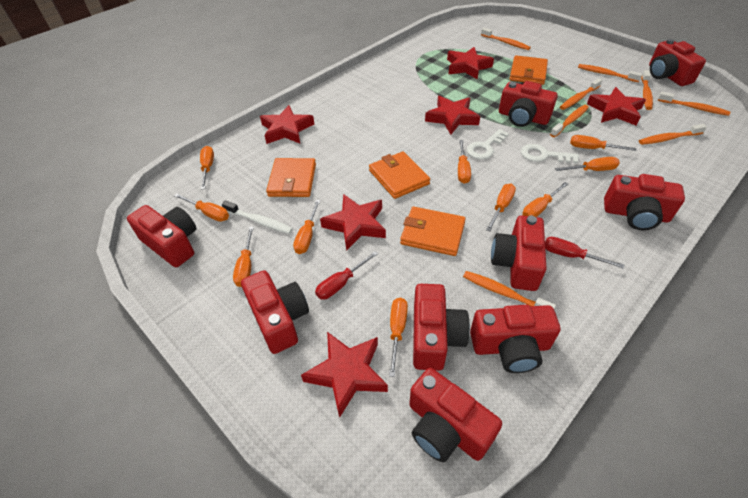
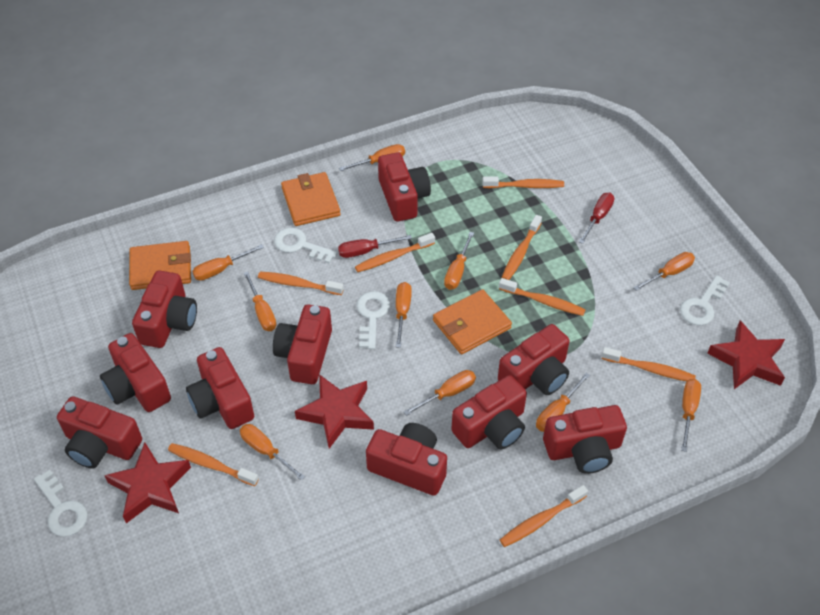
orange wallet: 4 -> 3
red camera: 9 -> 10
red star: 6 -> 3
white key: 2 -> 4
white toothbrush: 1 -> 0

